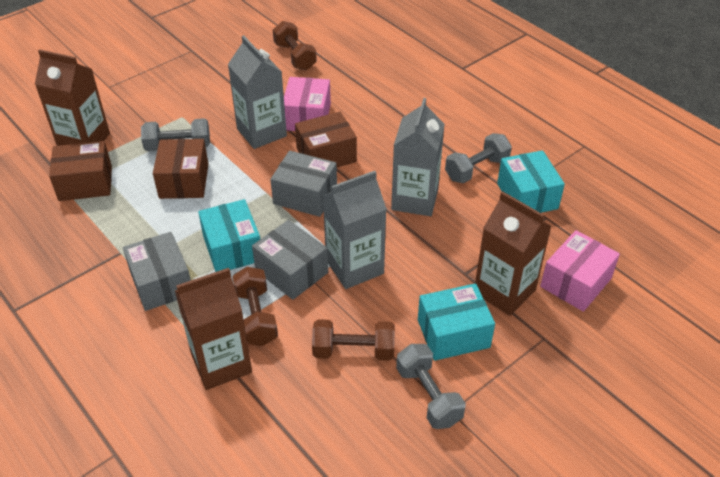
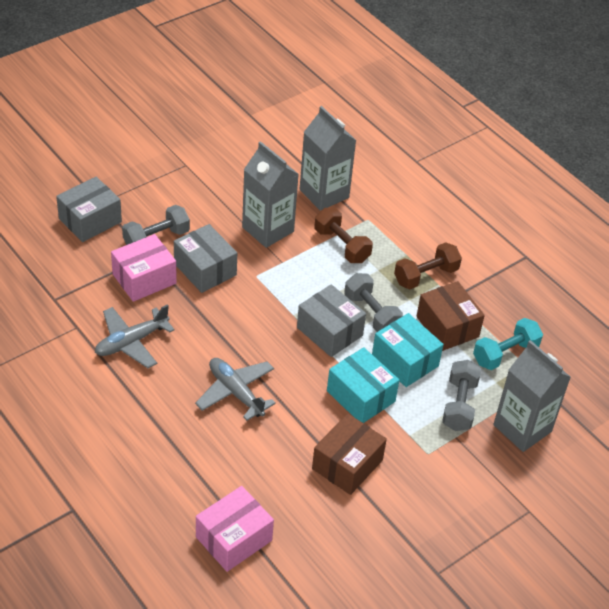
brown box: 3 -> 2
brown carton: 3 -> 0
brown dumbbell: 3 -> 2
grey plane: 0 -> 2
turquoise box: 3 -> 2
turquoise dumbbell: 0 -> 1

